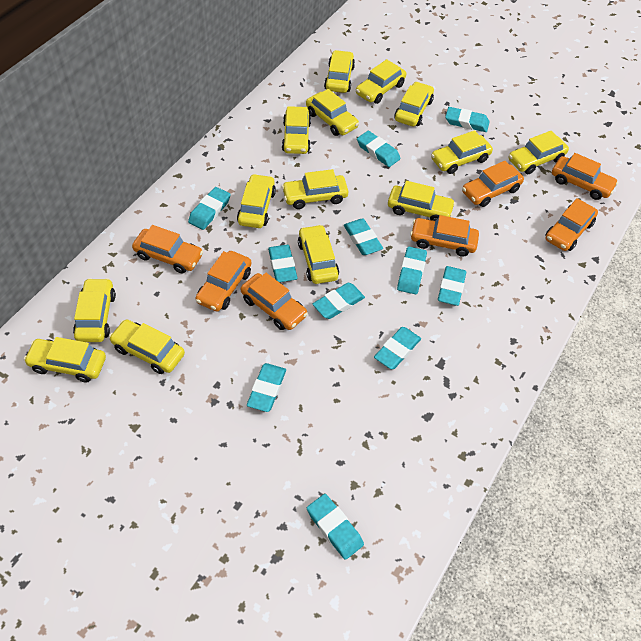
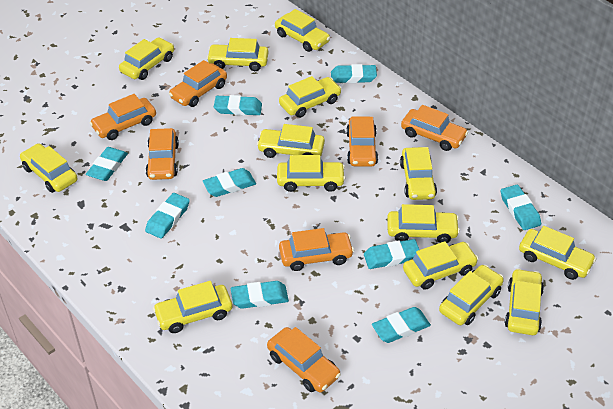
turquoise eraser: 11 -> 9

